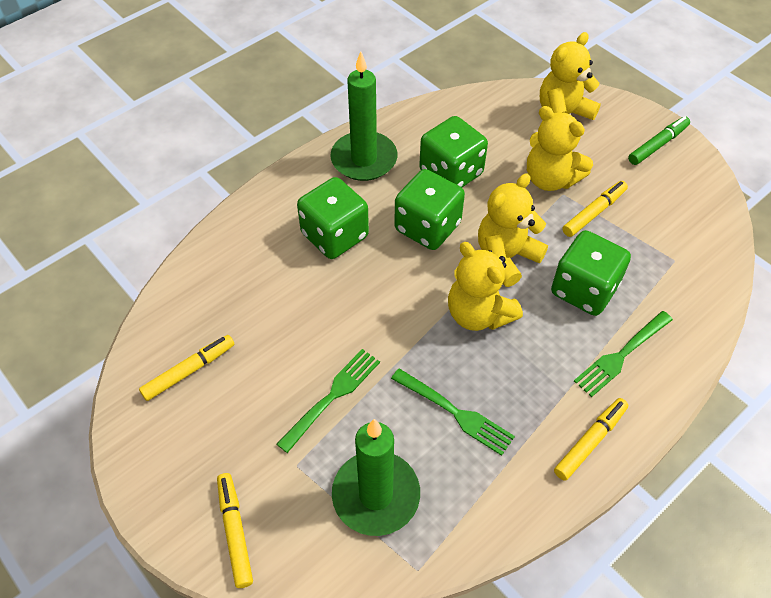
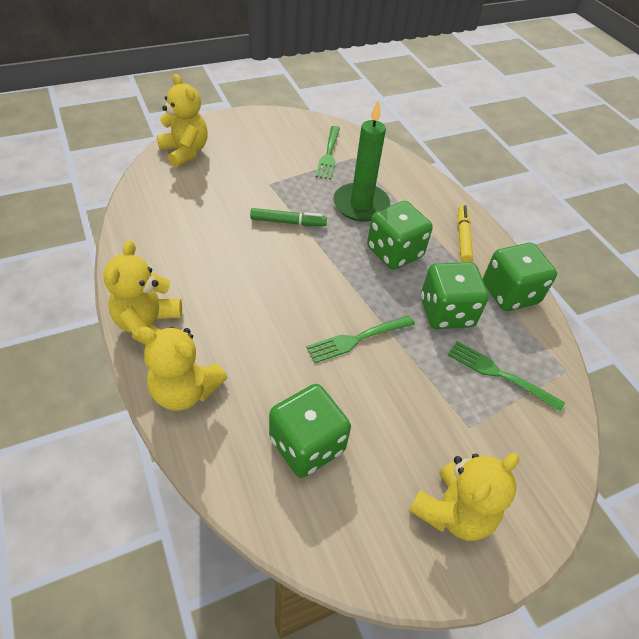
green candle: 2 -> 1
yellow marker: 4 -> 1

